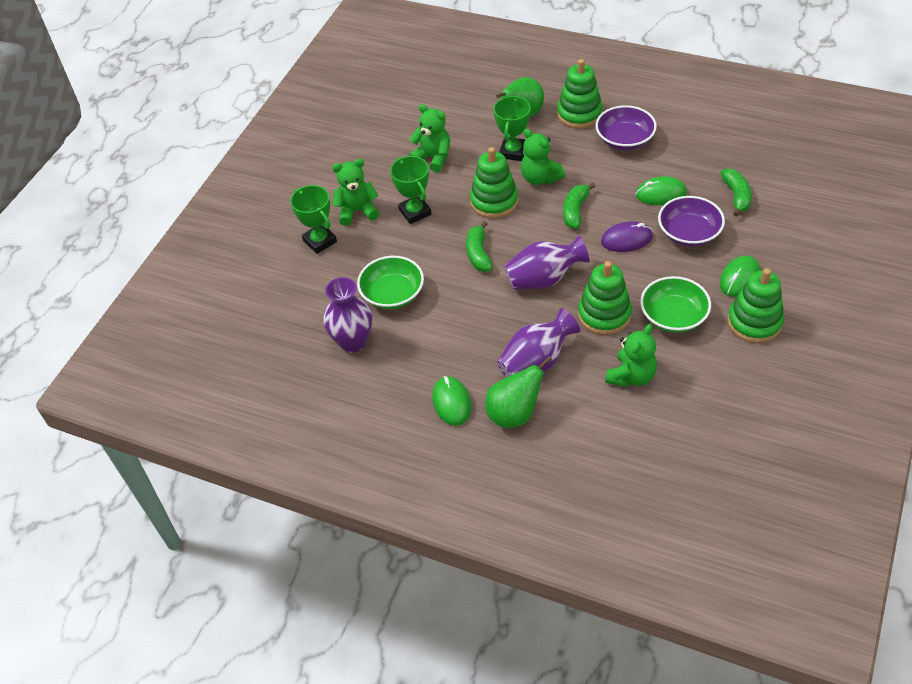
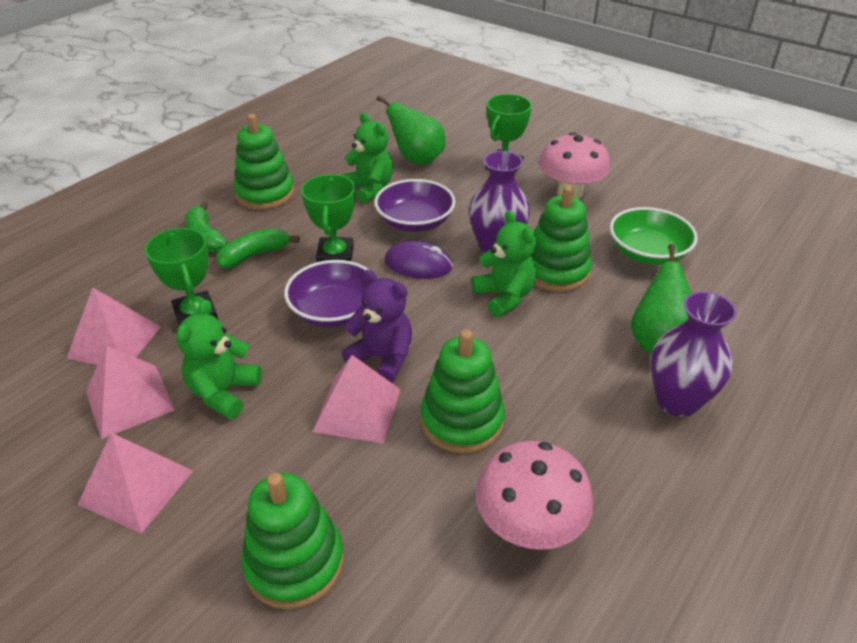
green banana: 3 -> 2
green bowl: 2 -> 1
green mouse: 3 -> 0
green teddy bear: 4 -> 3
pink mushroom: 0 -> 2
pink pyramid: 0 -> 4
purple teddy bear: 0 -> 1
purple vase: 3 -> 2

